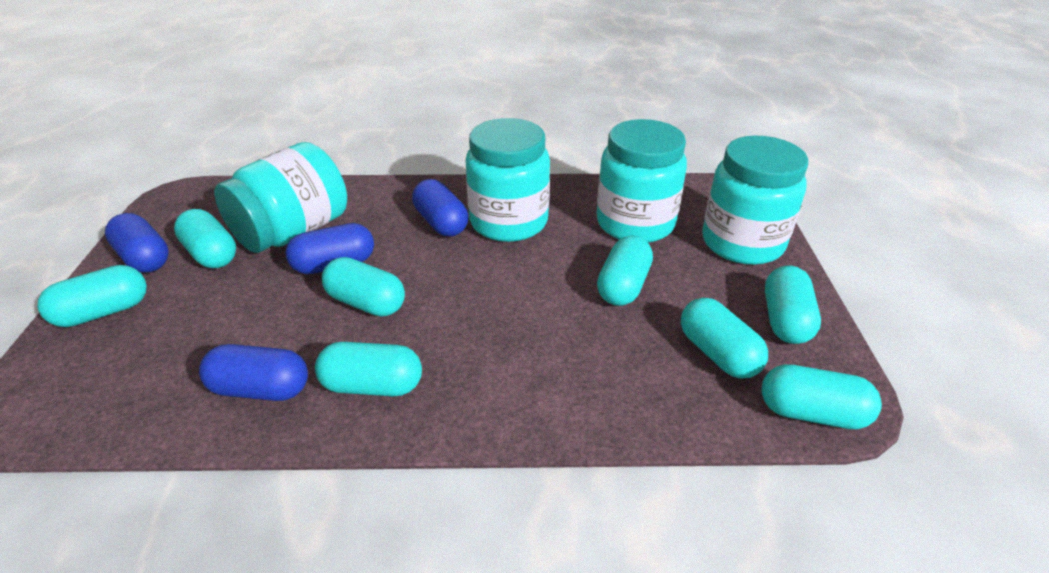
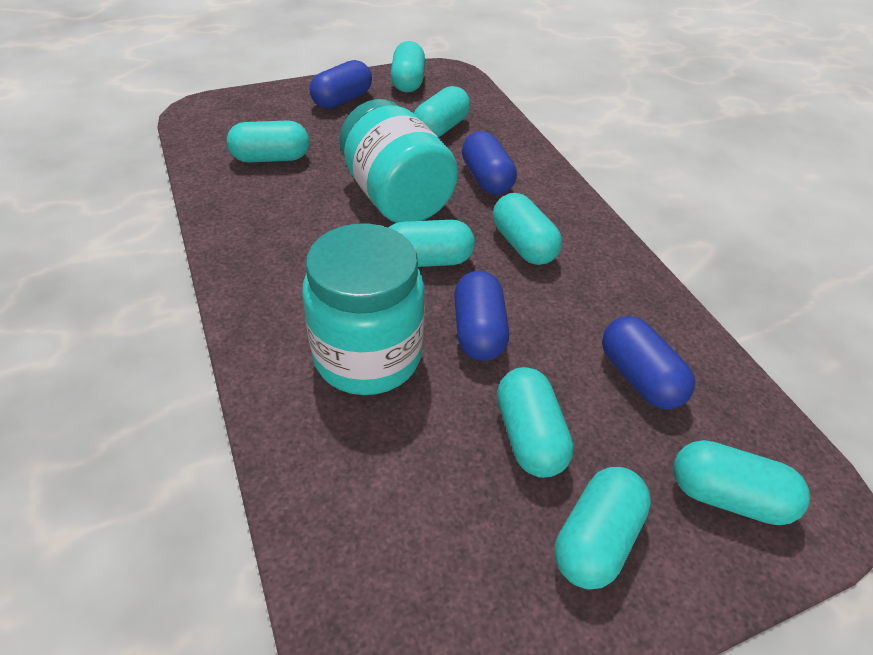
turquoise jar: 4 -> 2

